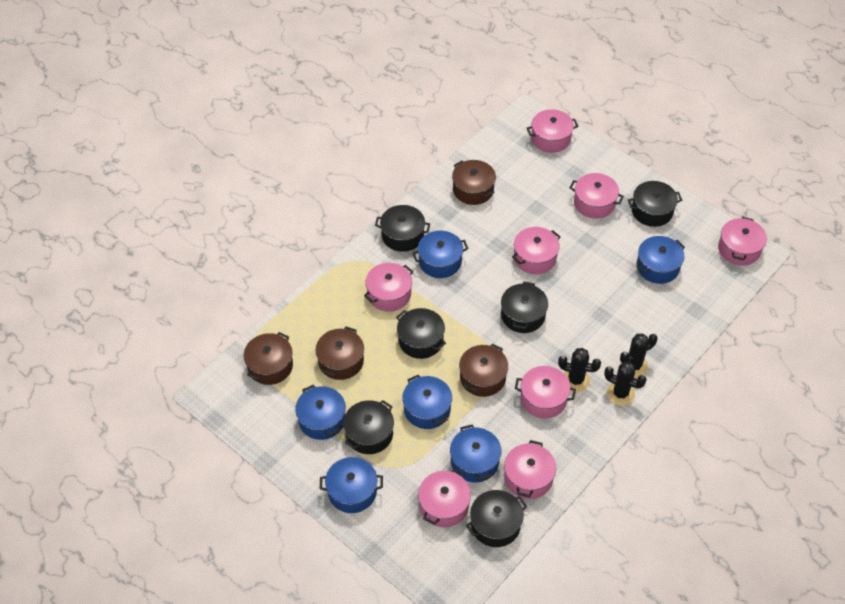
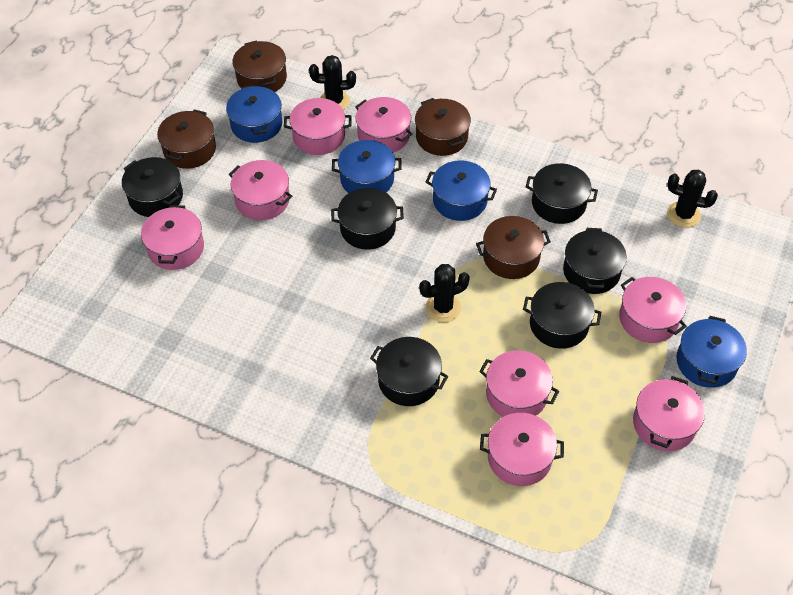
blue pot: 6 -> 4

